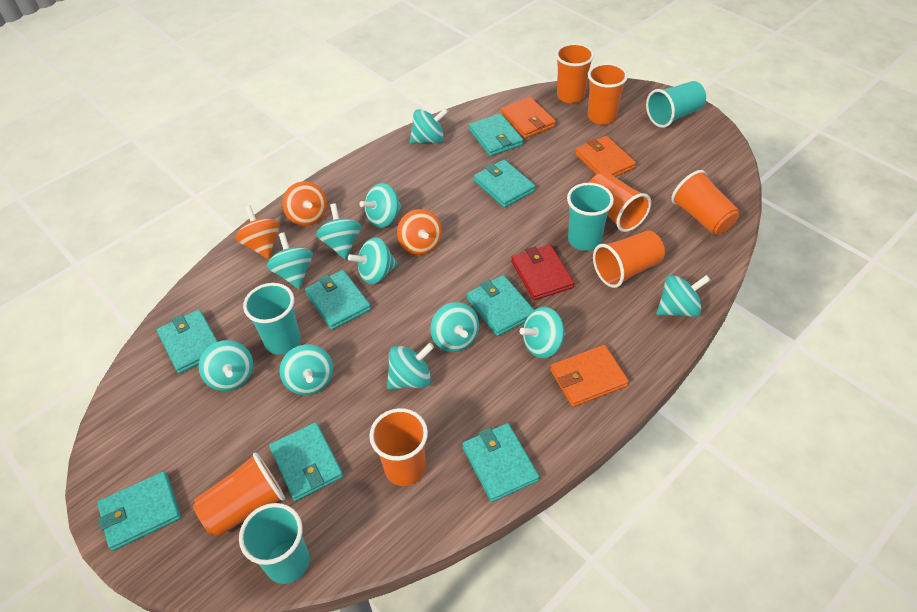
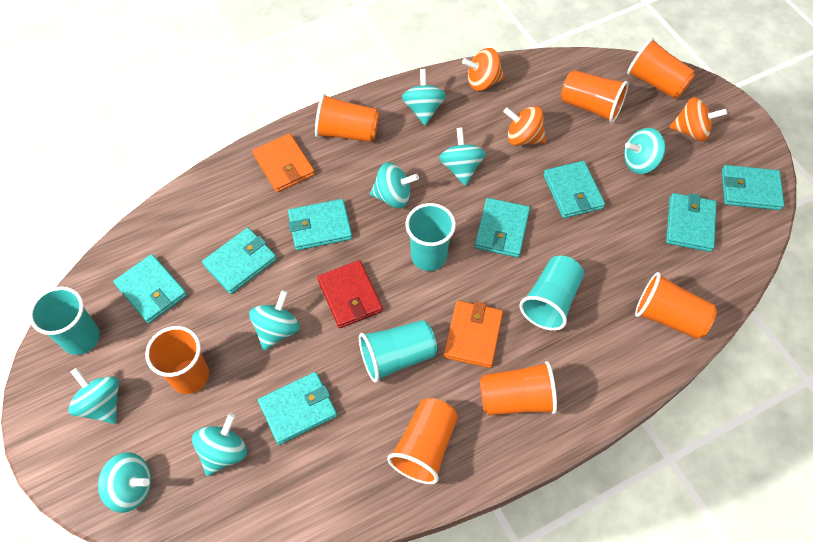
orange wallet: 3 -> 2
turquoise spinning top: 11 -> 8

